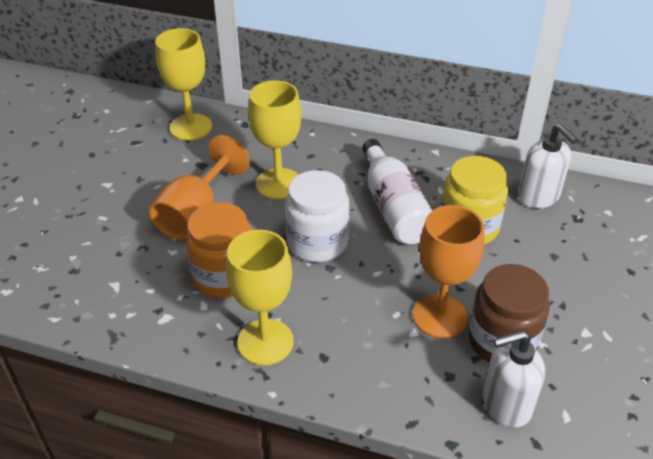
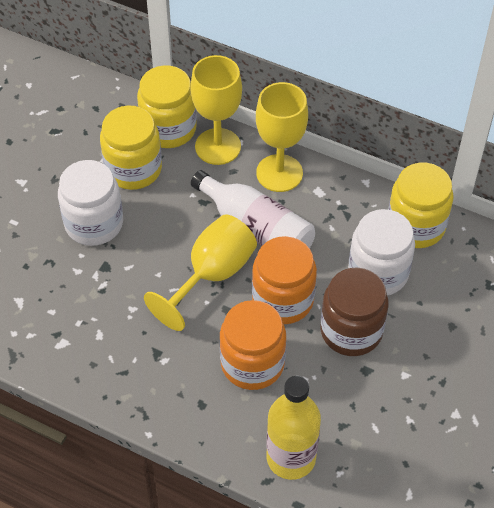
orange goblet: 2 -> 0
orange jar: 1 -> 2
white jar: 1 -> 2
white soap dispenser: 2 -> 0
yellow bottle: 0 -> 1
yellow jar: 1 -> 3

